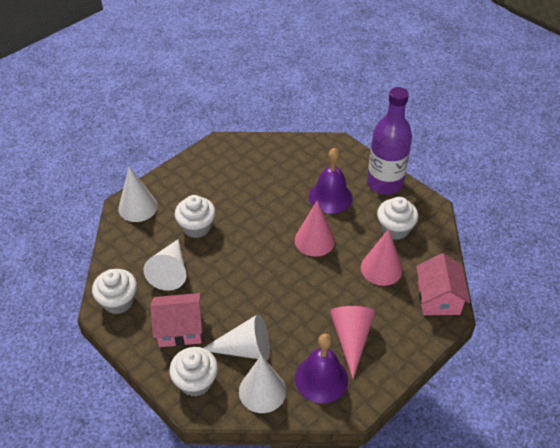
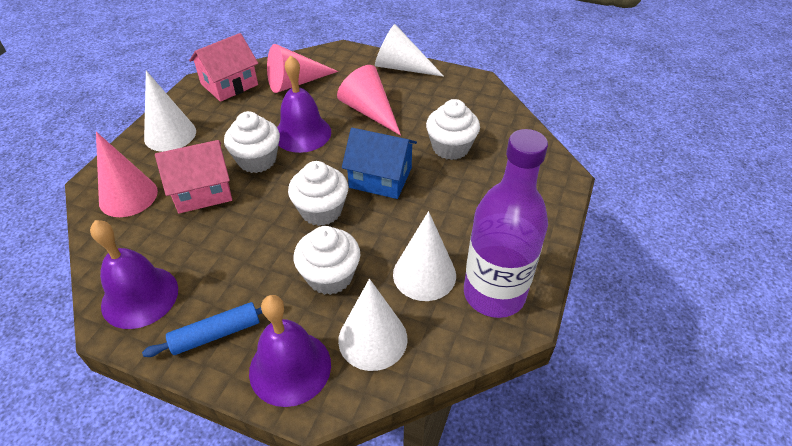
blue house: 0 -> 1
blue rolling pin: 0 -> 1
purple bell: 2 -> 3

